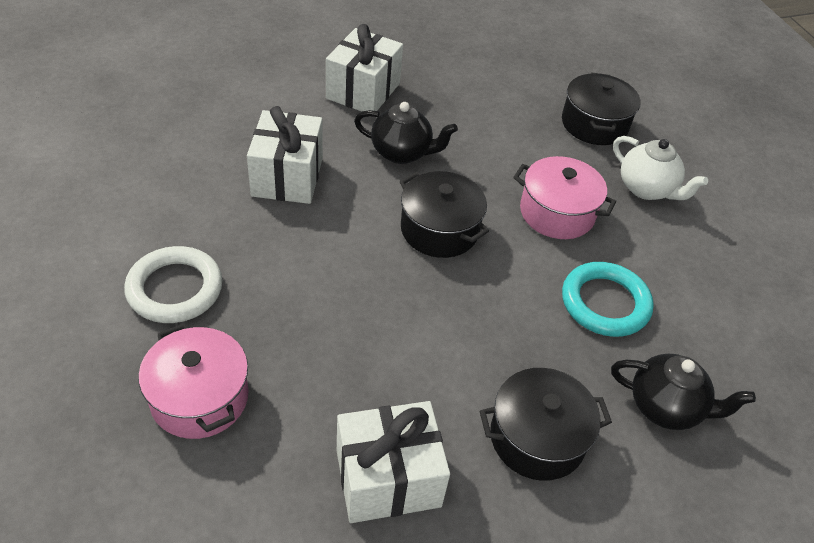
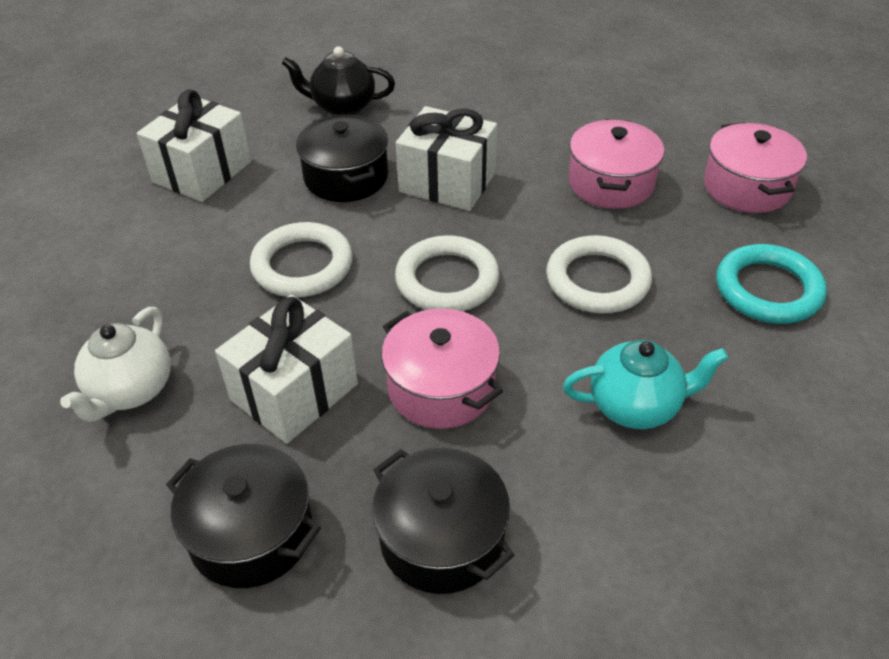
black teapot: 2 -> 1
pink pot: 2 -> 3
turquoise teapot: 0 -> 1
white ring: 1 -> 3

